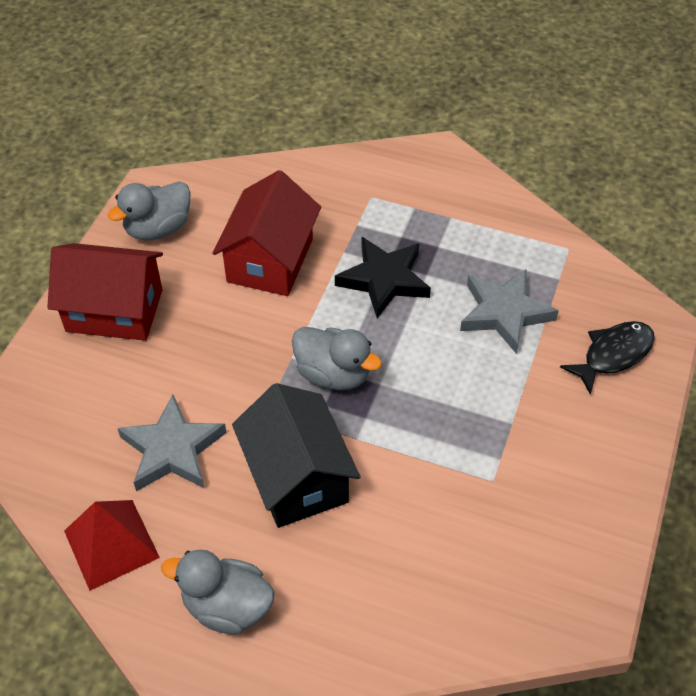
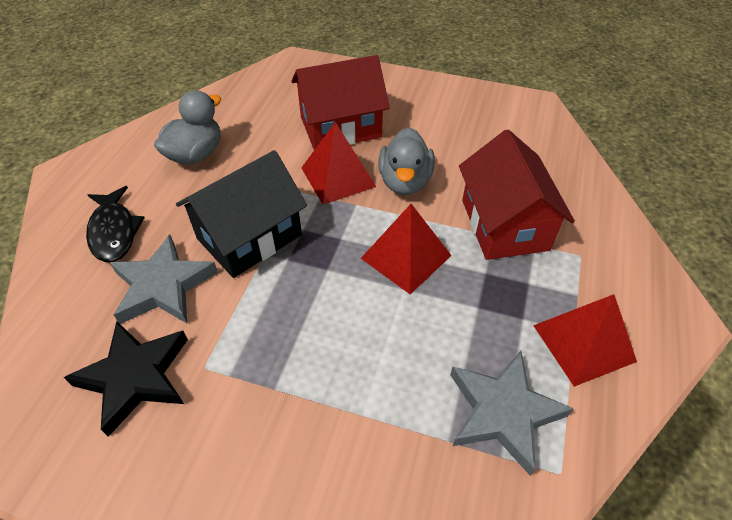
grey duck: 3 -> 2
red pyramid: 1 -> 3

